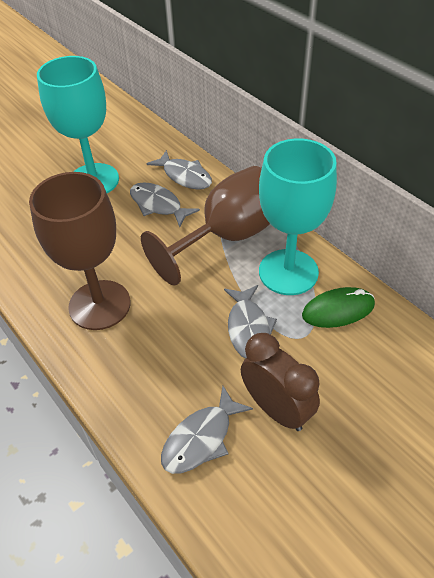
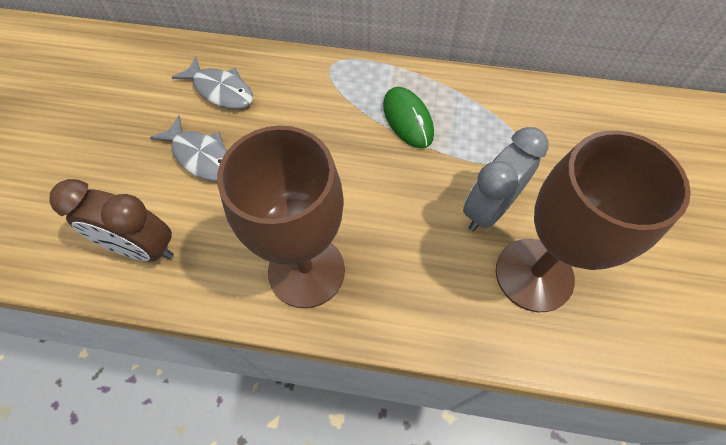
grey clock: 0 -> 1
grey fish: 4 -> 2
turquoise goblet: 2 -> 0

